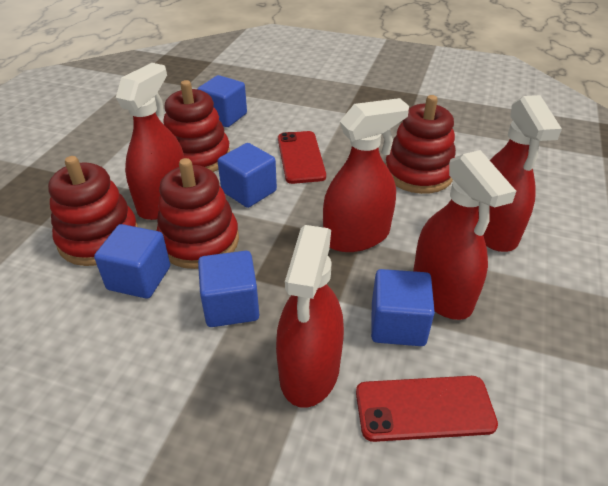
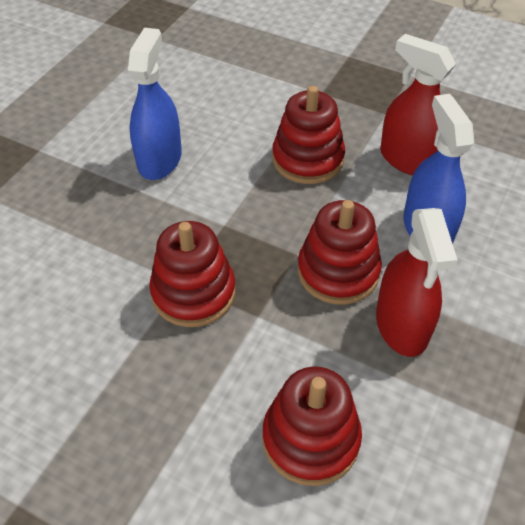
blue cube: 5 -> 0
blue spray bottle: 0 -> 2
red phone: 2 -> 0
red spray bottle: 5 -> 2

